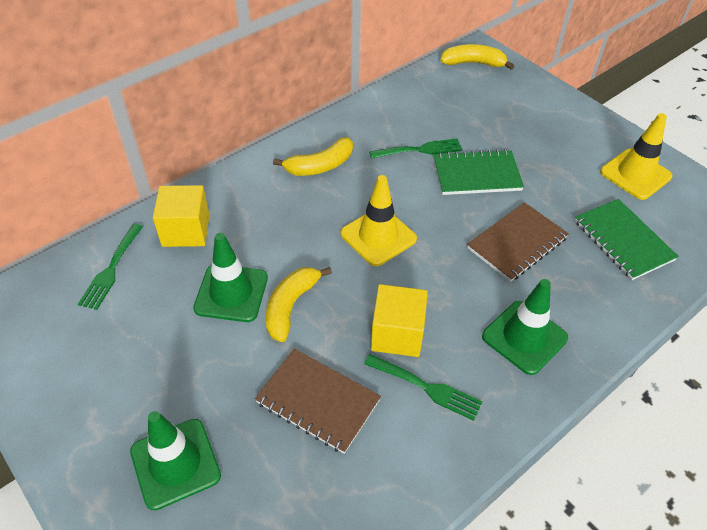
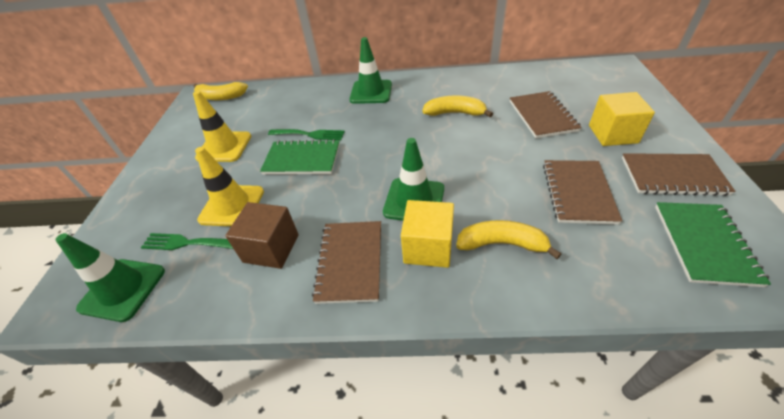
brown cube: 0 -> 1
brown notebook: 2 -> 4
green fork: 3 -> 2

